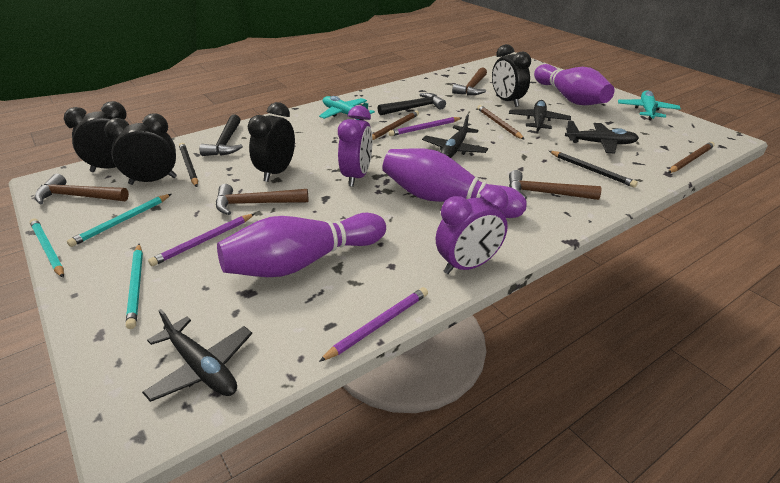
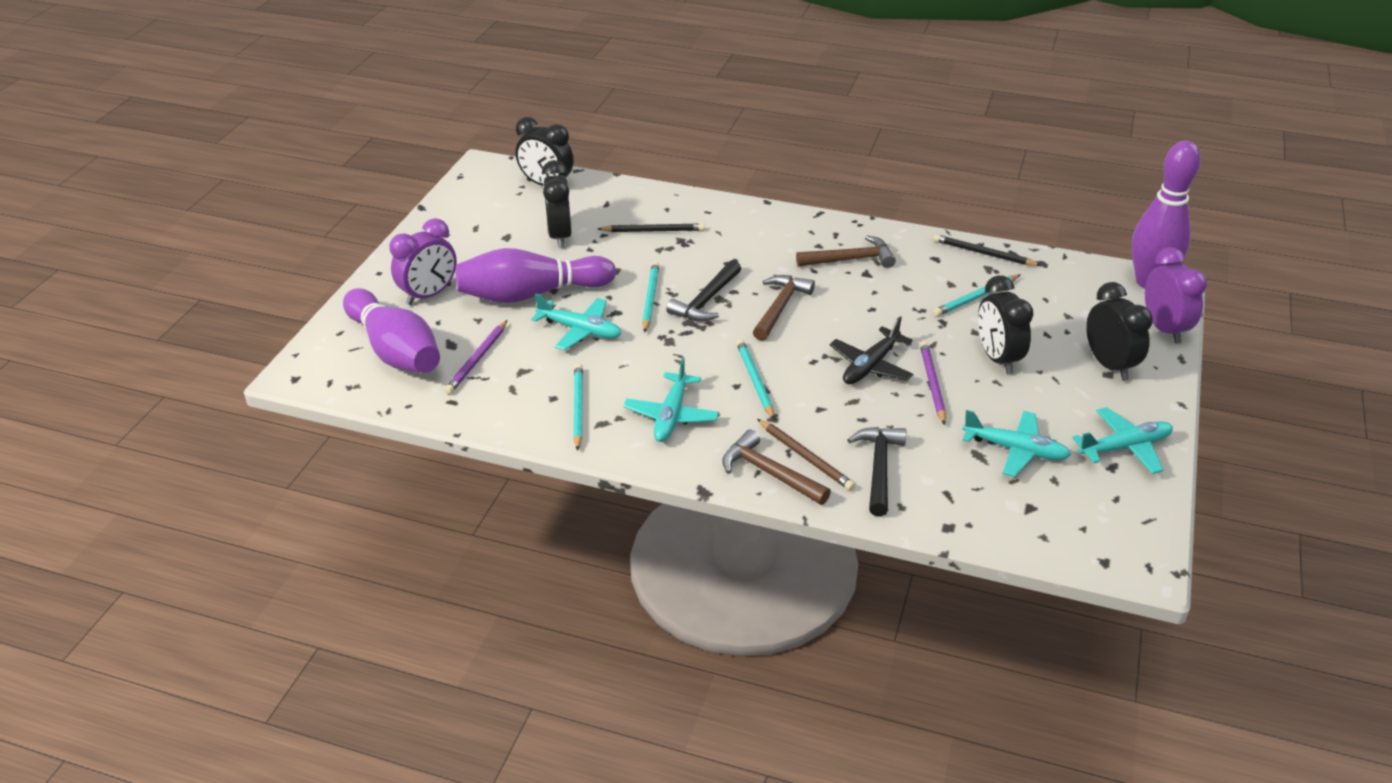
black plane: 4 -> 1
brown hammer: 4 -> 3
brown pencil: 3 -> 1
purple pencil: 3 -> 2
turquoise pencil: 3 -> 4
turquoise plane: 2 -> 4

